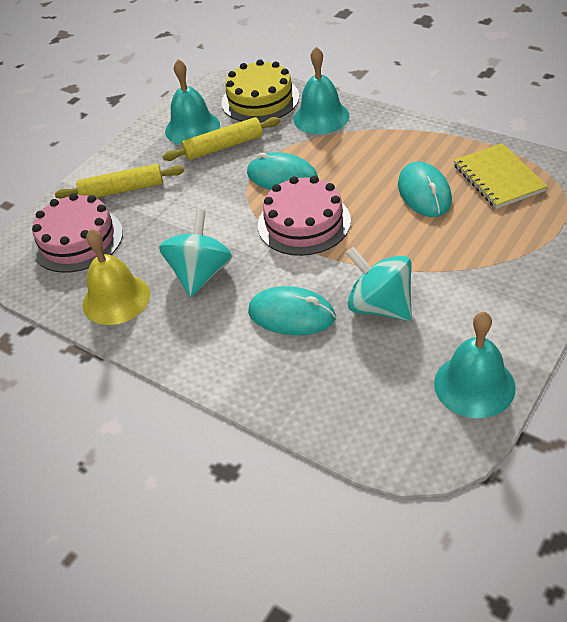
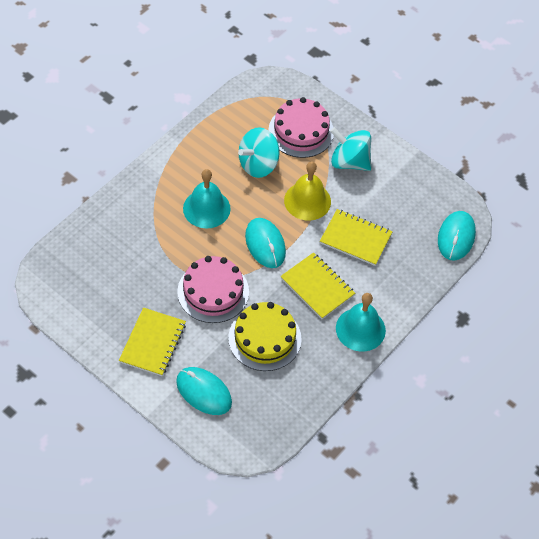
turquoise bell: 3 -> 2
yellow notebook: 1 -> 3
yellow rolling pin: 2 -> 0

